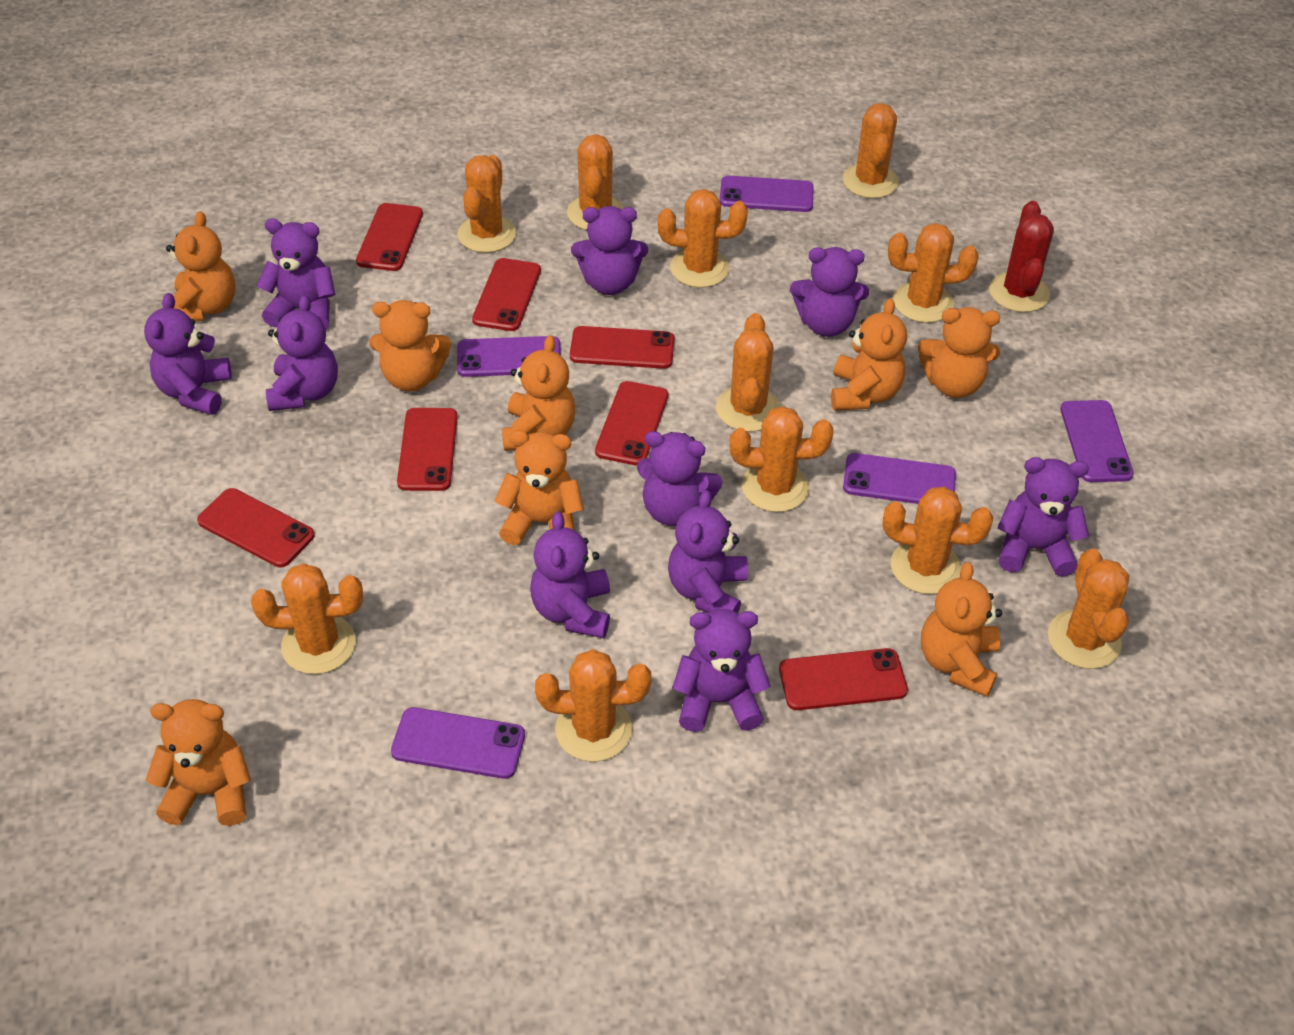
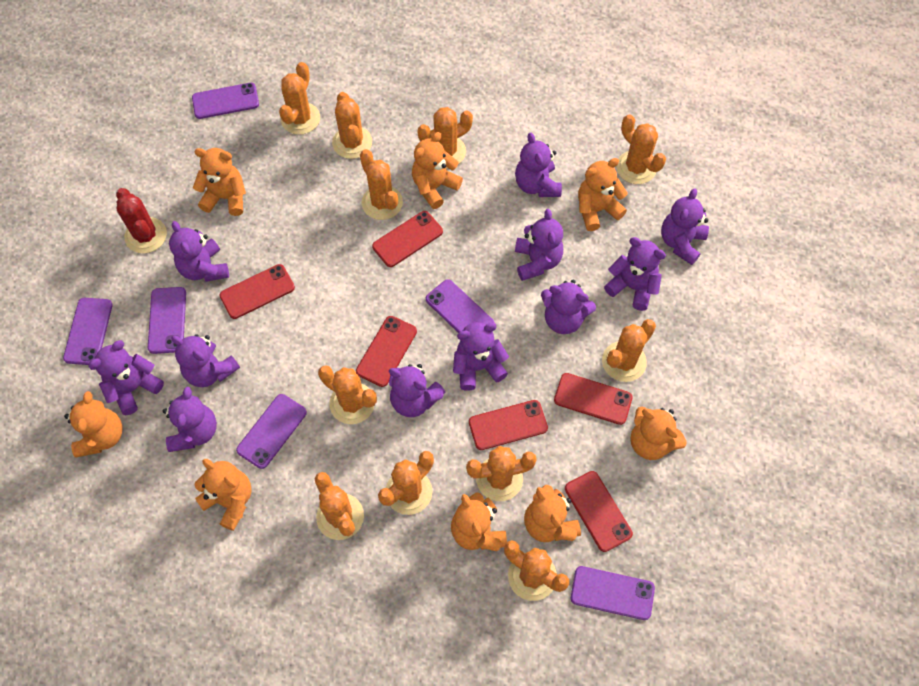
purple phone: 5 -> 6
purple teddy bear: 10 -> 11
red phone: 7 -> 6

